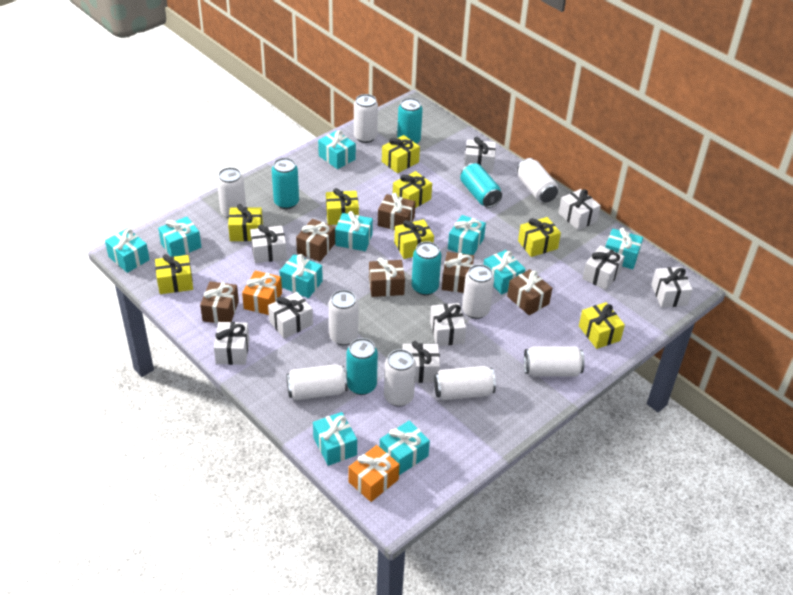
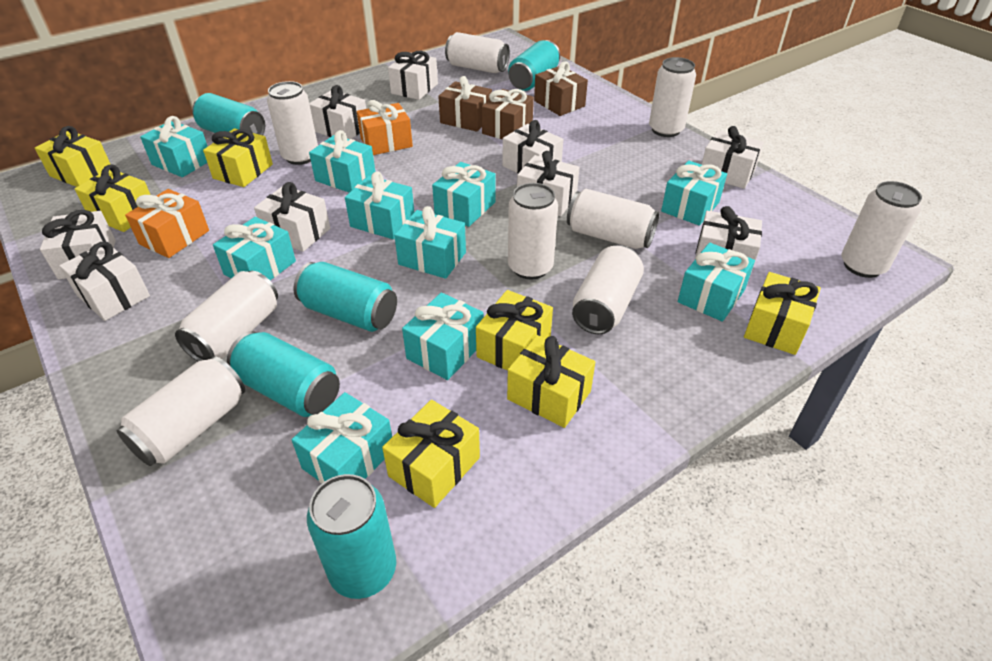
brown gift: 6 -> 3
yellow gift: 8 -> 7

